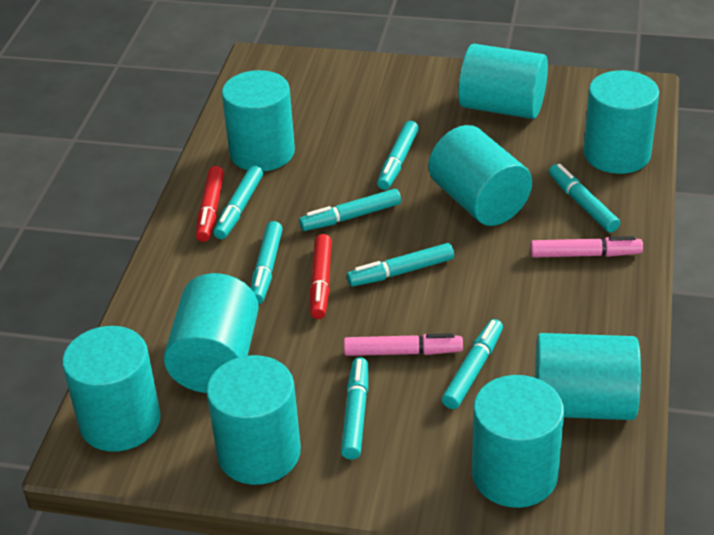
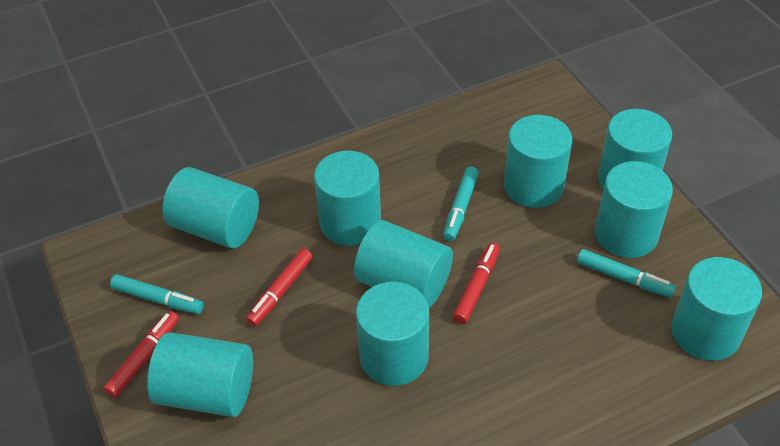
pink marker: 2 -> 0
red marker: 2 -> 3
turquoise marker: 8 -> 3

